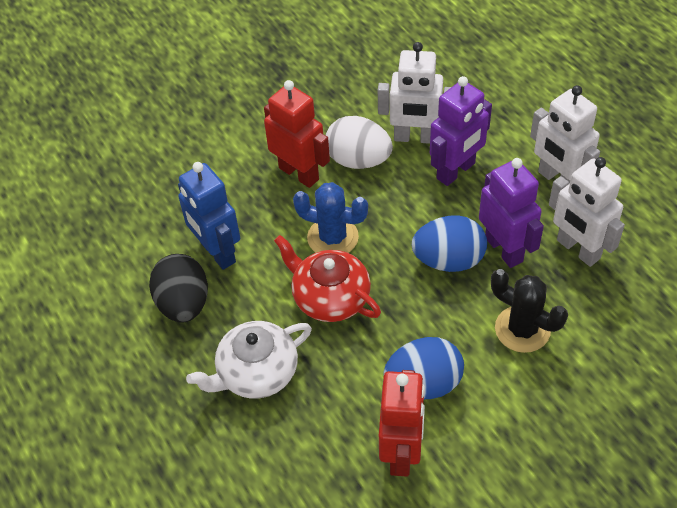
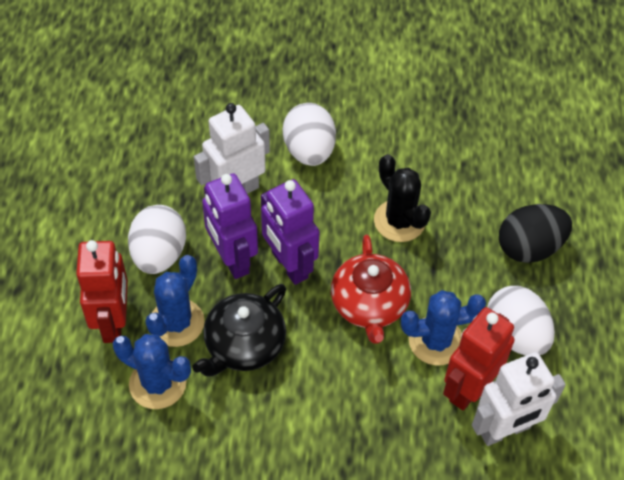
black teapot: 0 -> 1
blue cactus: 1 -> 3
blue egg: 2 -> 0
blue robot: 1 -> 0
white egg: 1 -> 3
white robot: 3 -> 2
white teapot: 1 -> 0

